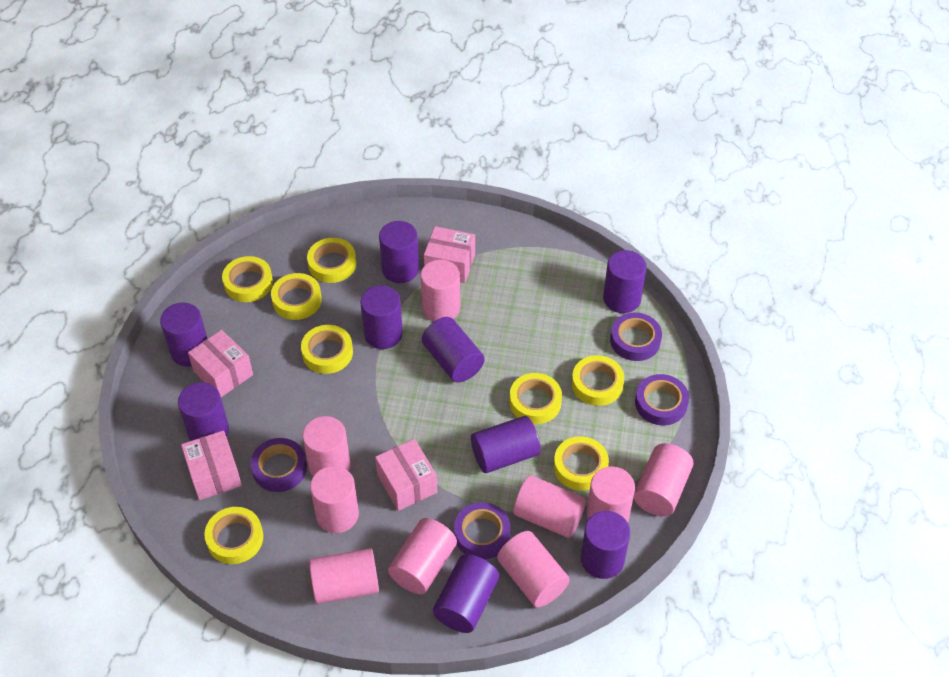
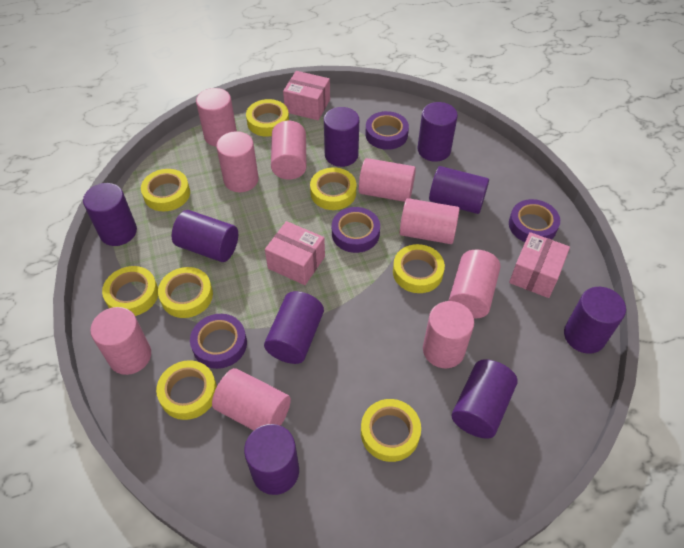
pink box: 4 -> 3

